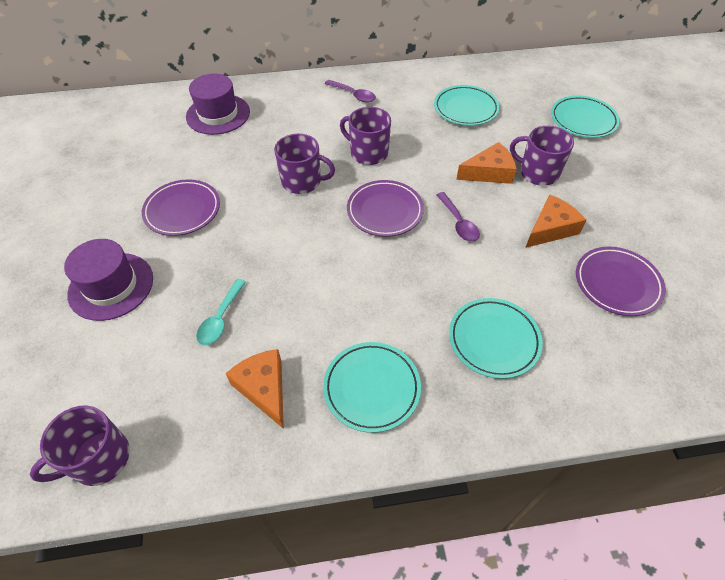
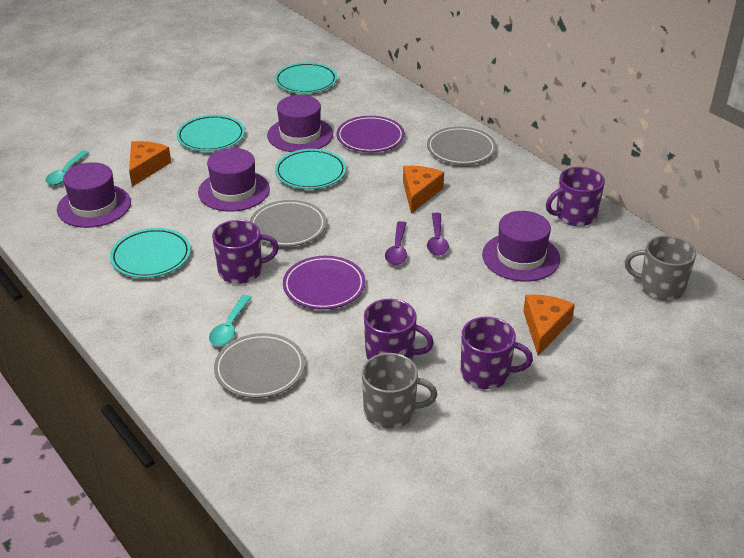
grey mug: 0 -> 2
grey plate: 0 -> 3
purple hat: 2 -> 4
purple plate: 3 -> 2
turquoise spoon: 1 -> 2

